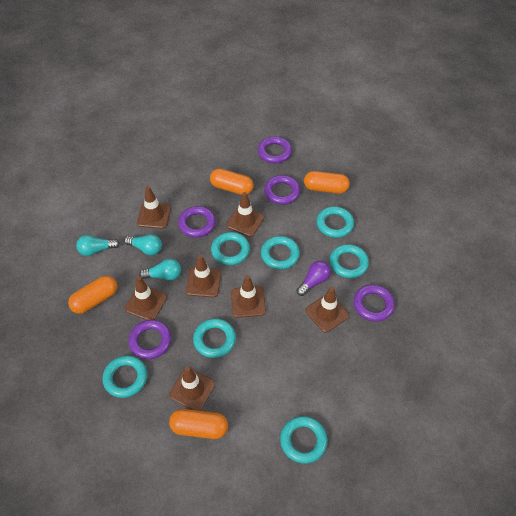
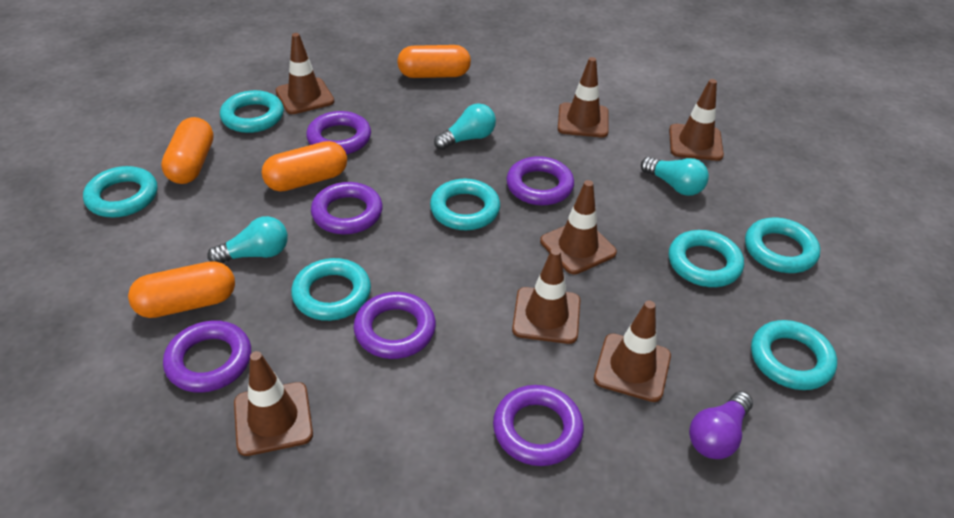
purple ring: 5 -> 6

